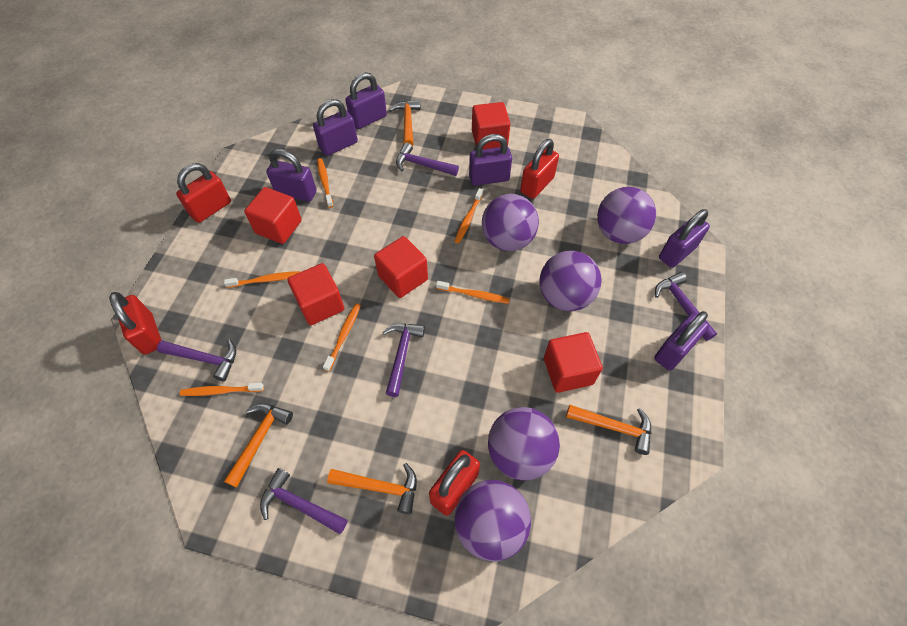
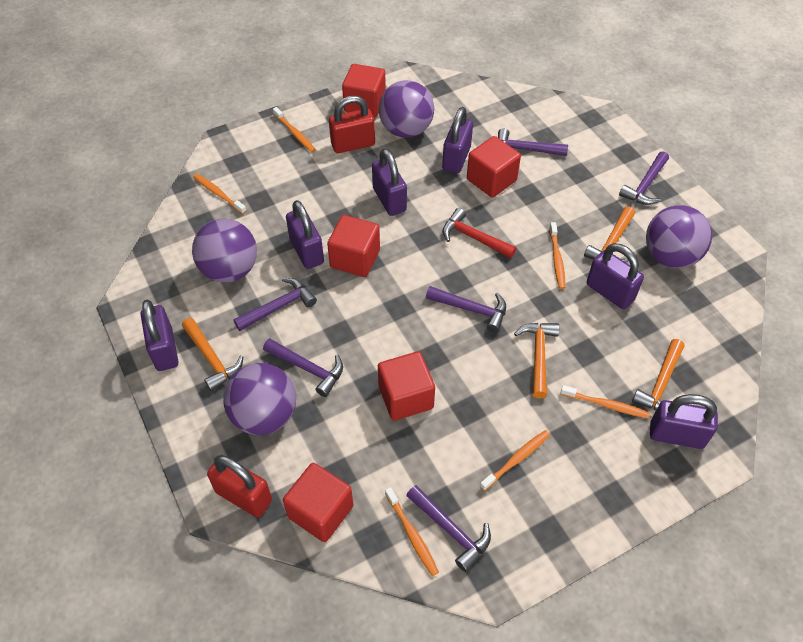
purple ball: 5 -> 4
purple hammer: 5 -> 6
red hammer: 0 -> 1
red padlock: 4 -> 2

